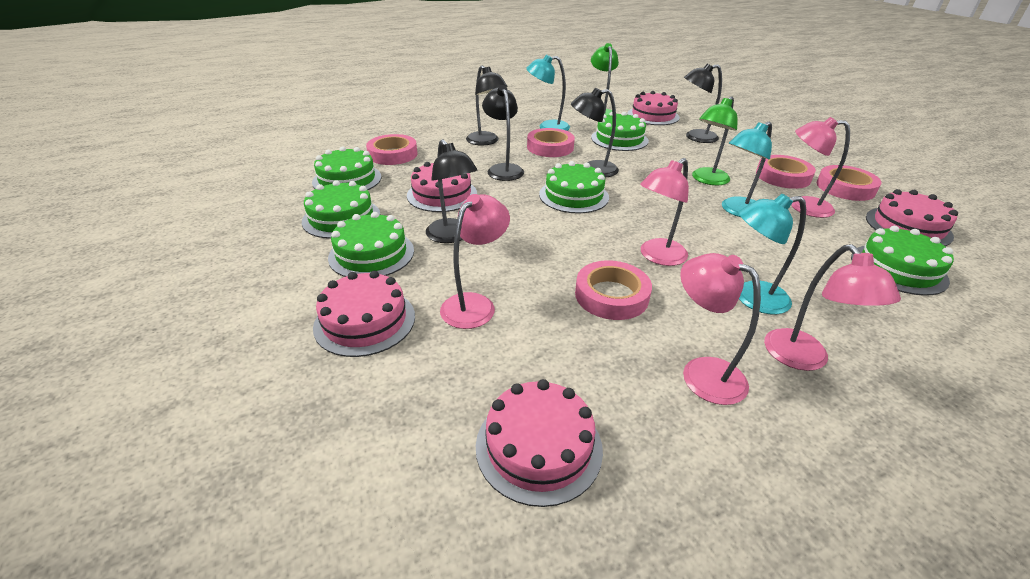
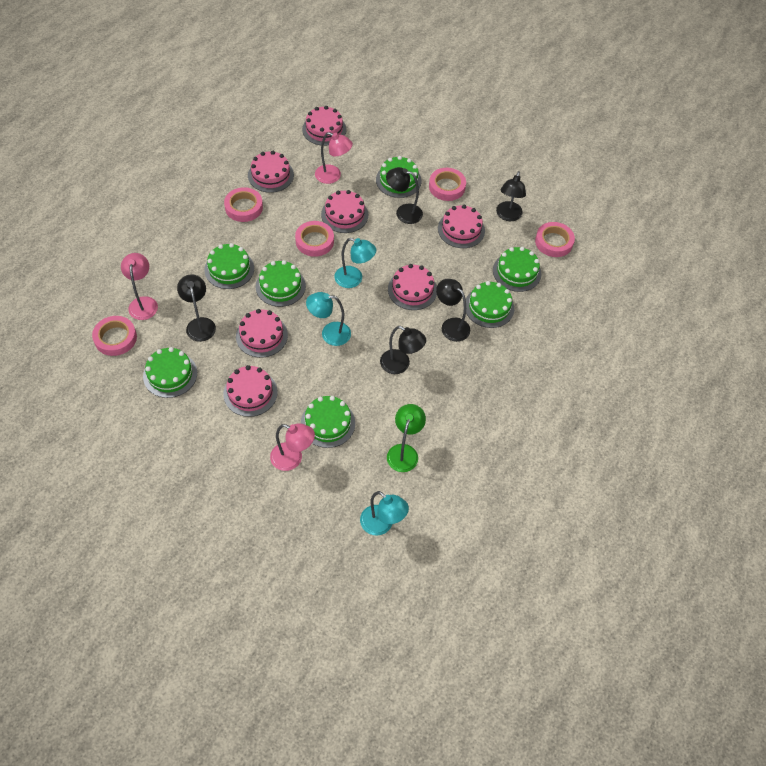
green cake: 6 -> 7
green lamp: 2 -> 1
pink cake: 5 -> 7
pink lamp: 5 -> 3

